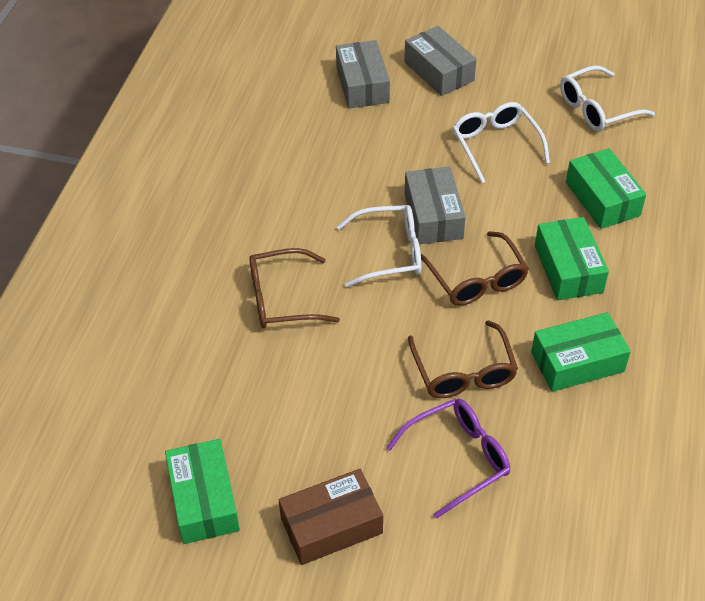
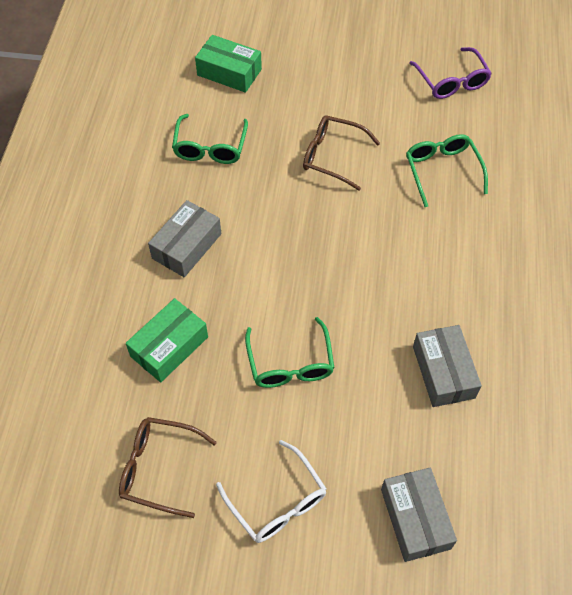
brown box: 1 -> 0
brown glasses: 3 -> 2
green box: 4 -> 2
green glasses: 0 -> 3
white glasses: 3 -> 1

